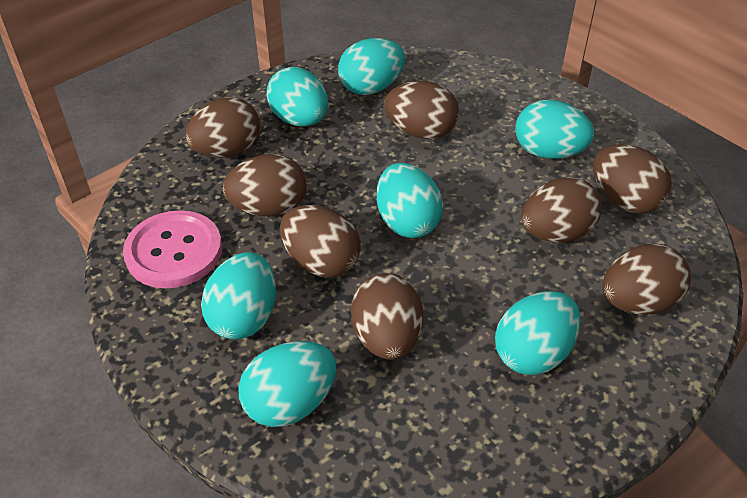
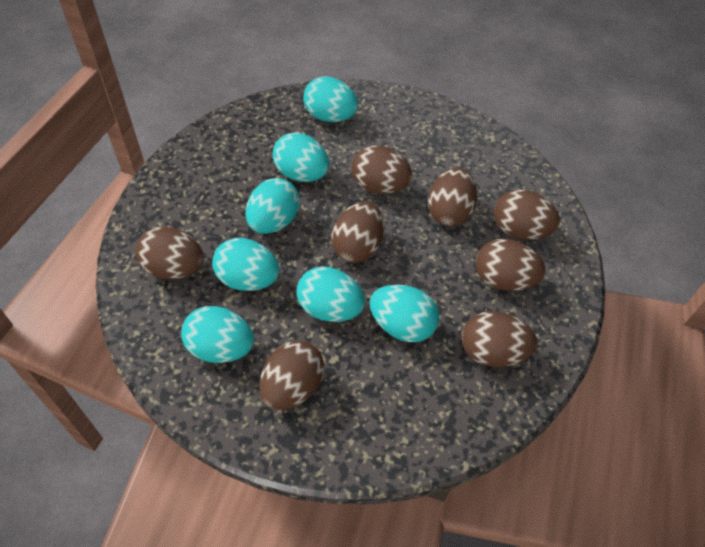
pink button: 1 -> 0

